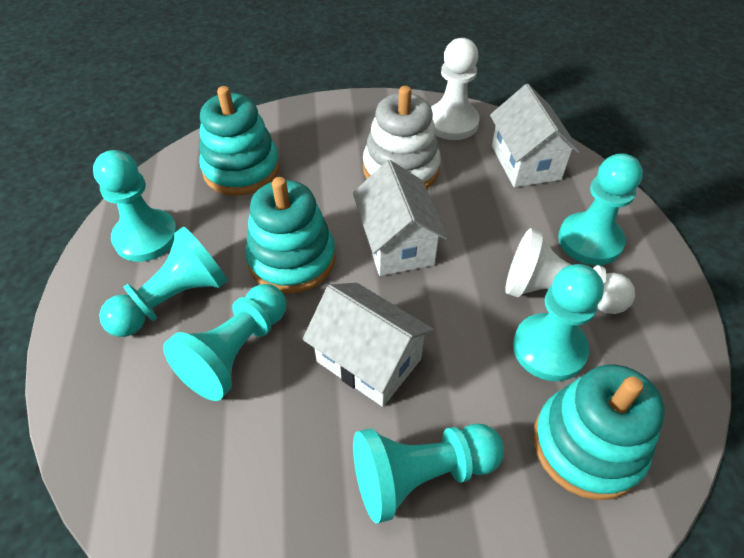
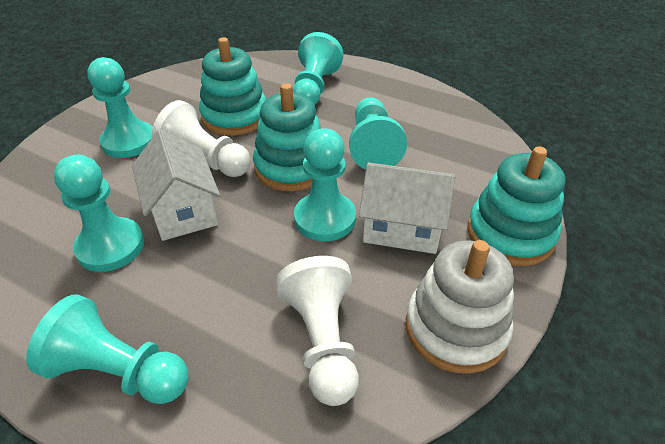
white house: 3 -> 2

